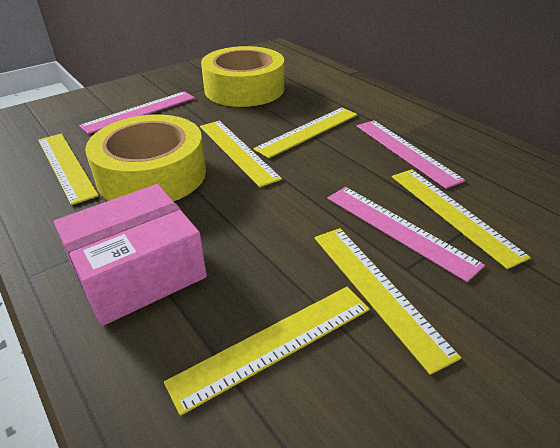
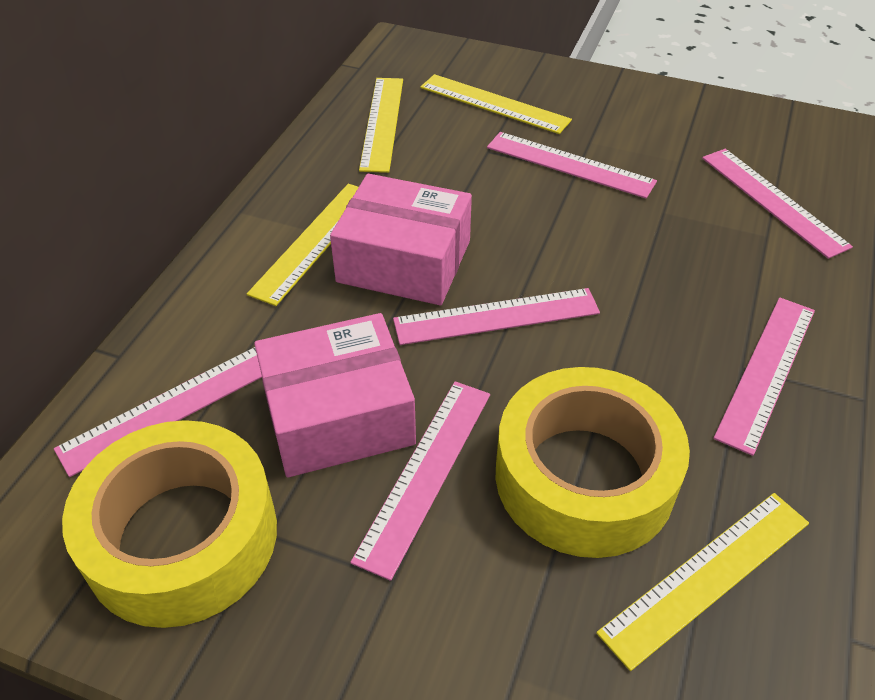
pink box: 1 -> 2
pink ruler: 3 -> 6
yellow ruler: 6 -> 4

